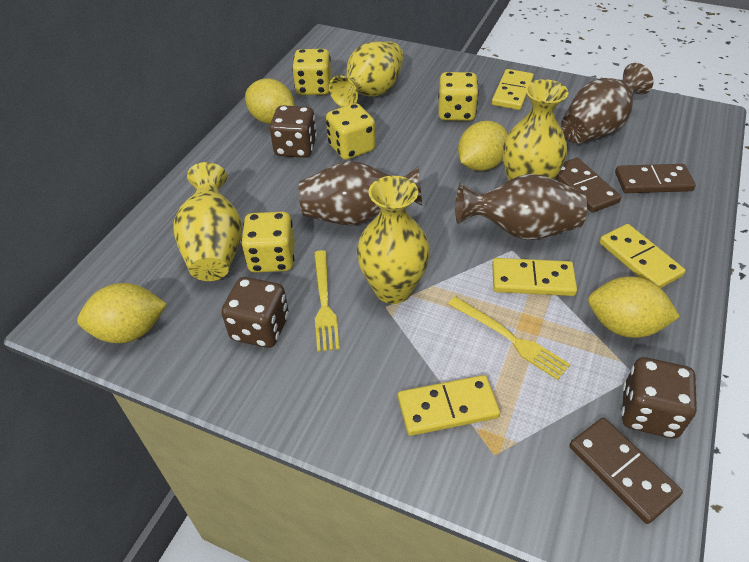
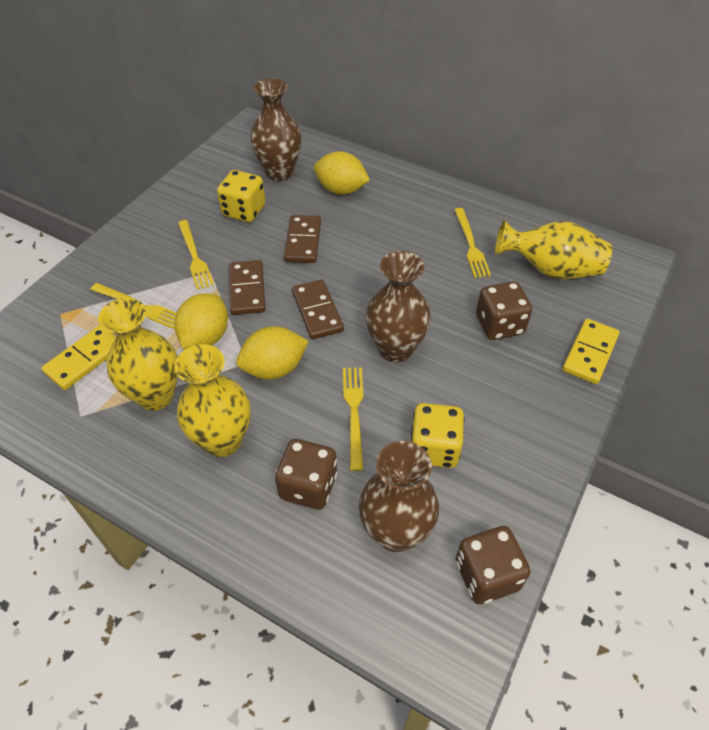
yellow dice: 4 -> 2
yellow domino: 4 -> 2
yellow fork: 2 -> 4
yellow lemon: 4 -> 3
yellow vase: 4 -> 3

